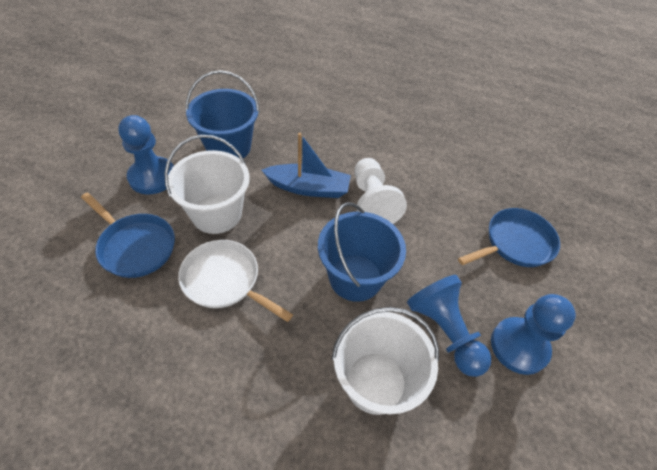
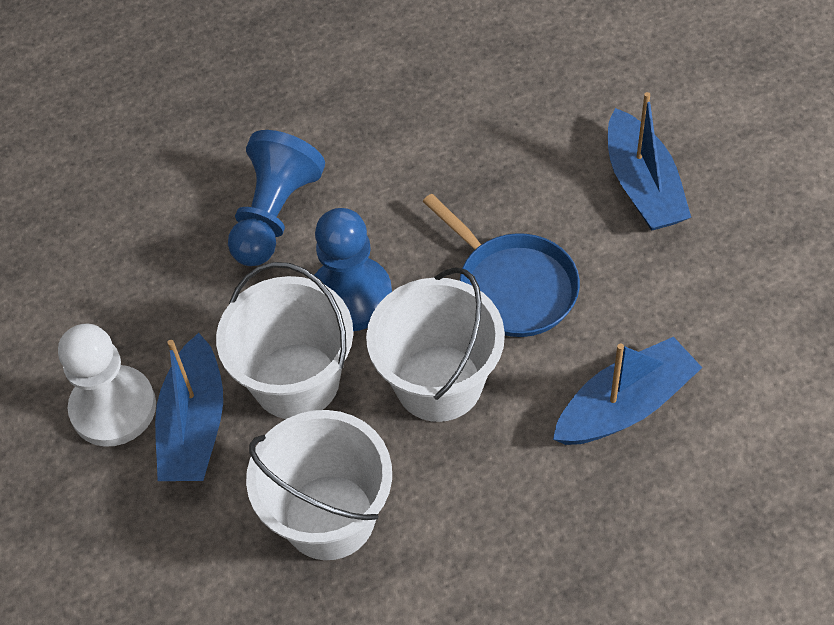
blue boat: 1 -> 3
blue bucket: 2 -> 0
blue pan: 2 -> 1
blue pawn: 3 -> 2
white bucket: 2 -> 3
white pan: 1 -> 0

